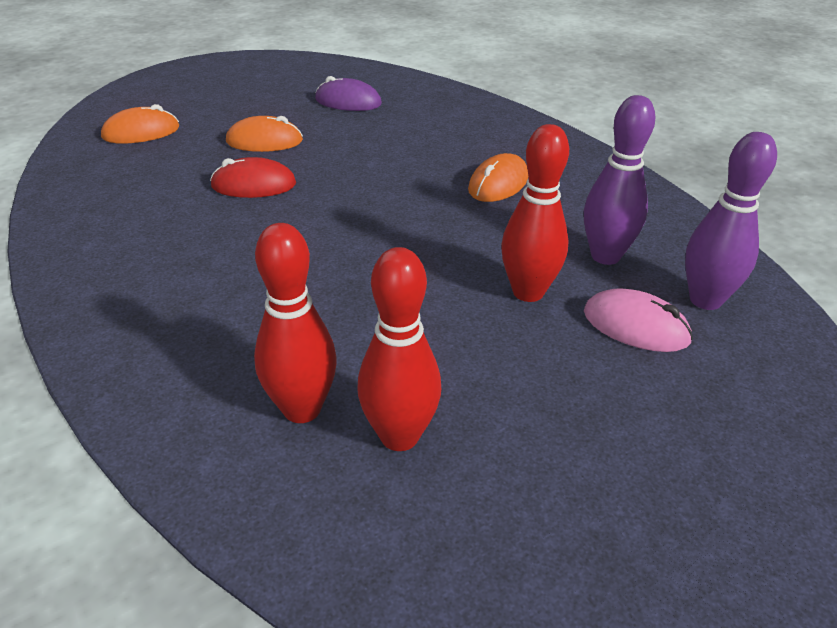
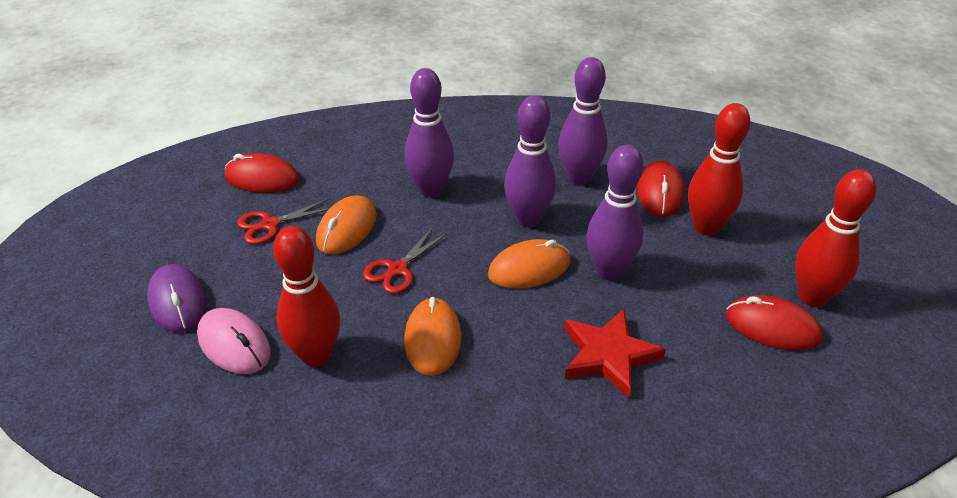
purple bowling pin: 2 -> 4
red mouse: 1 -> 3
red scissors: 0 -> 2
red star: 0 -> 1

